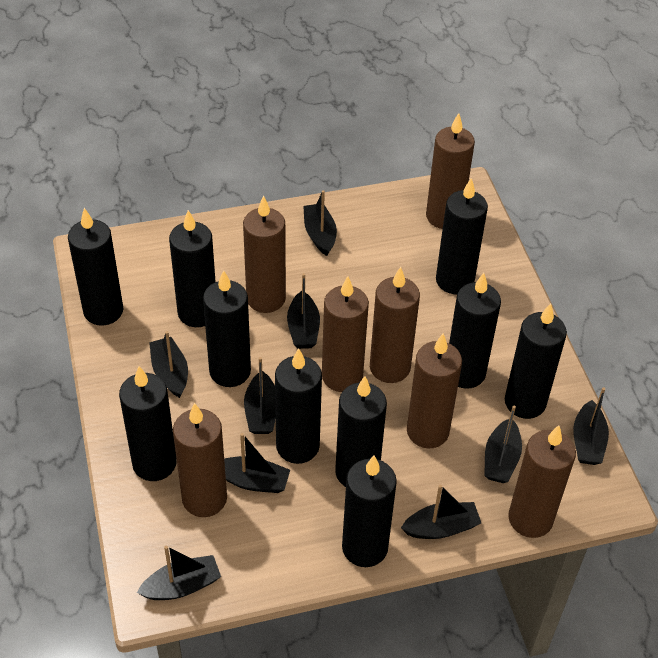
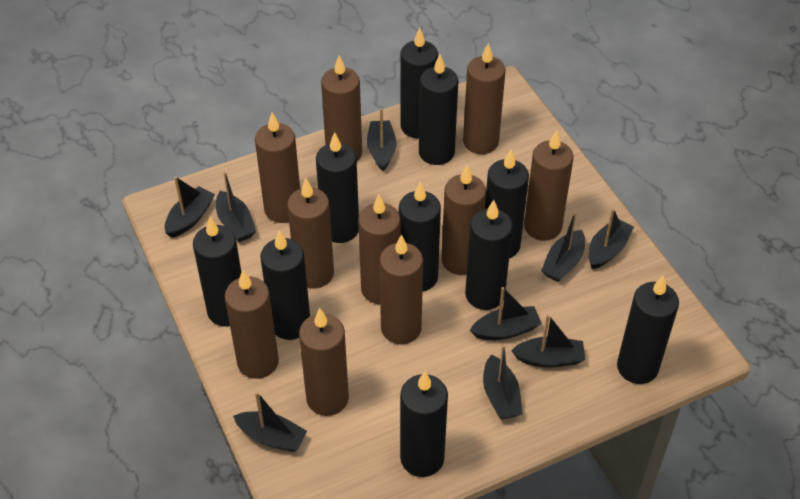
brown candle: 7 -> 10

